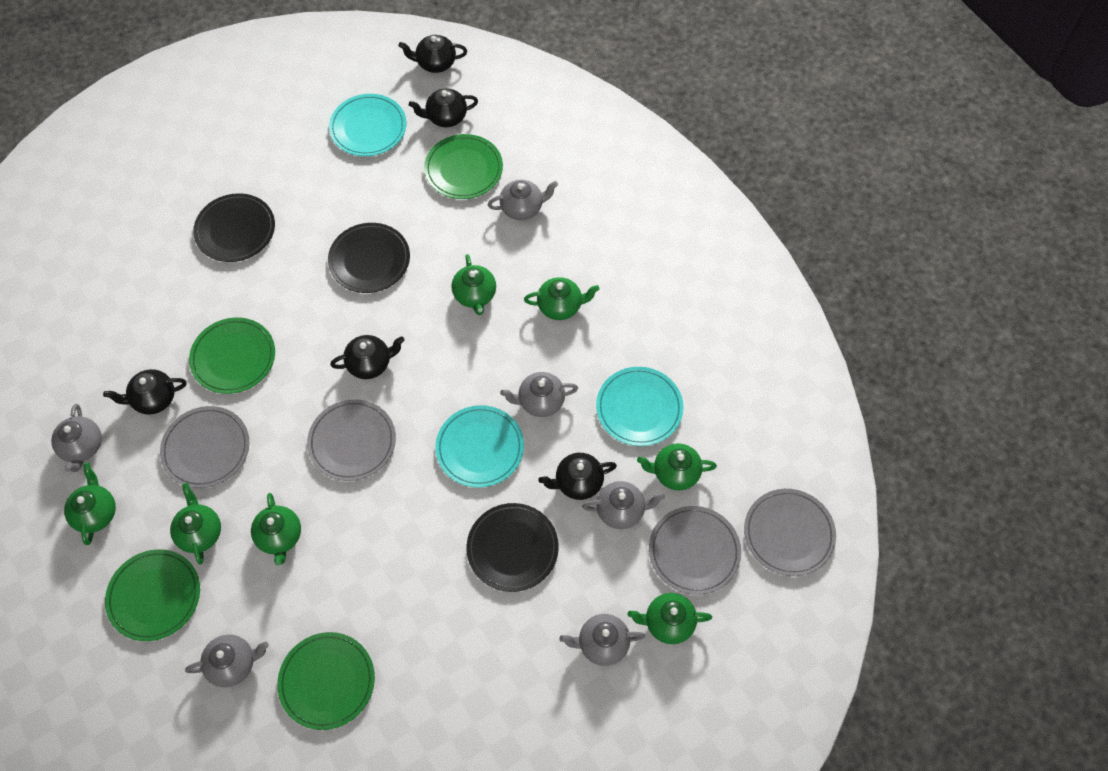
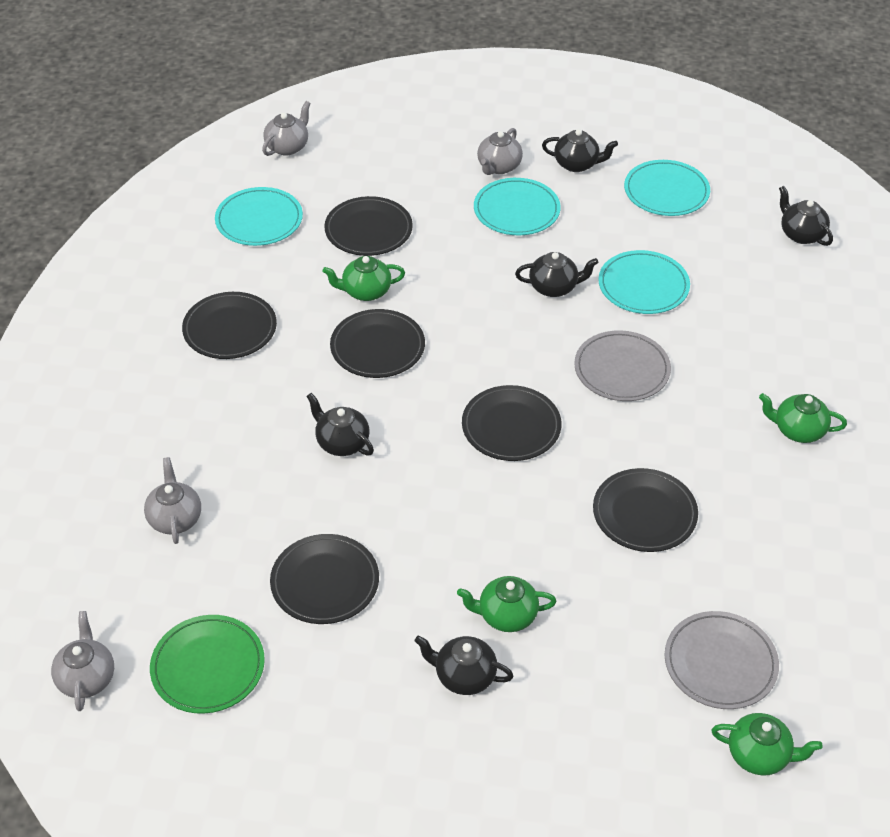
black plate: 3 -> 6
green plate: 4 -> 1
green teapot: 7 -> 4
grey plate: 4 -> 2
grey teapot: 6 -> 4
turquoise plate: 3 -> 4

